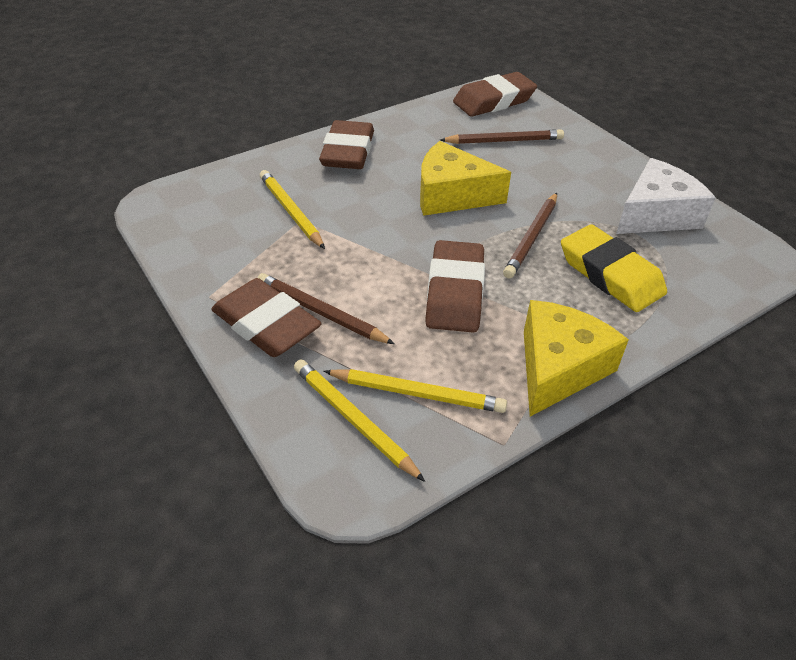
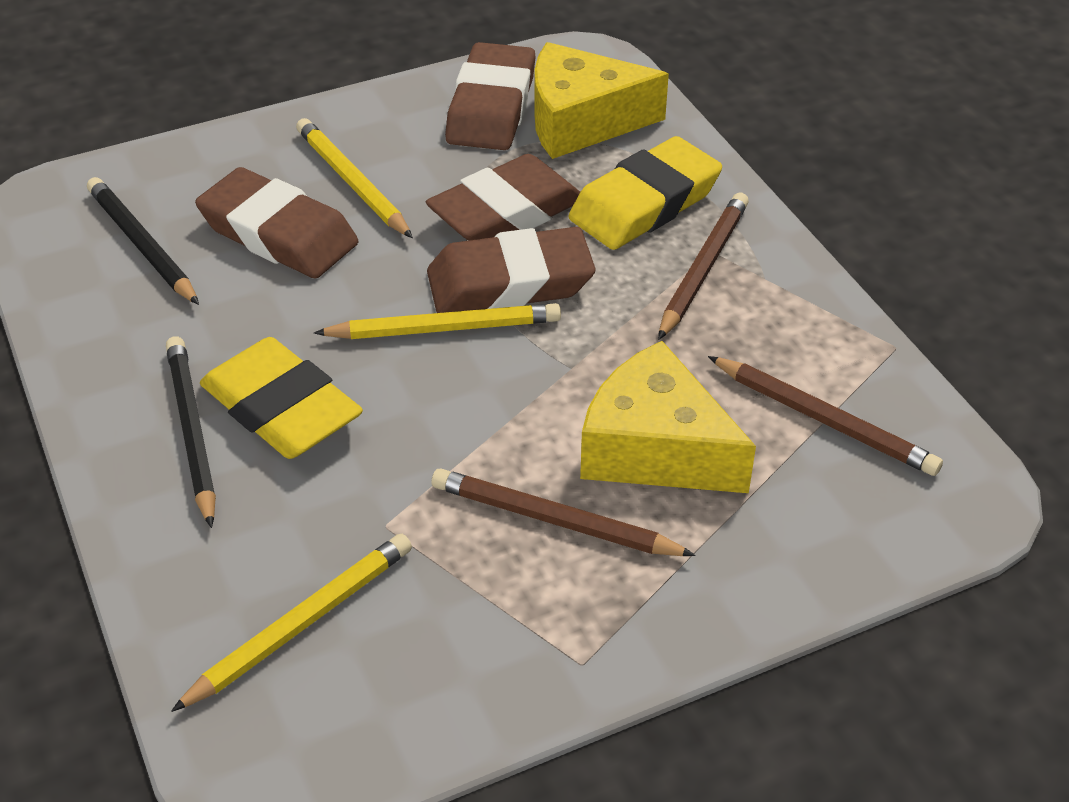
black pencil: 0 -> 2
white cheese: 1 -> 0
yellow eraser: 1 -> 2

